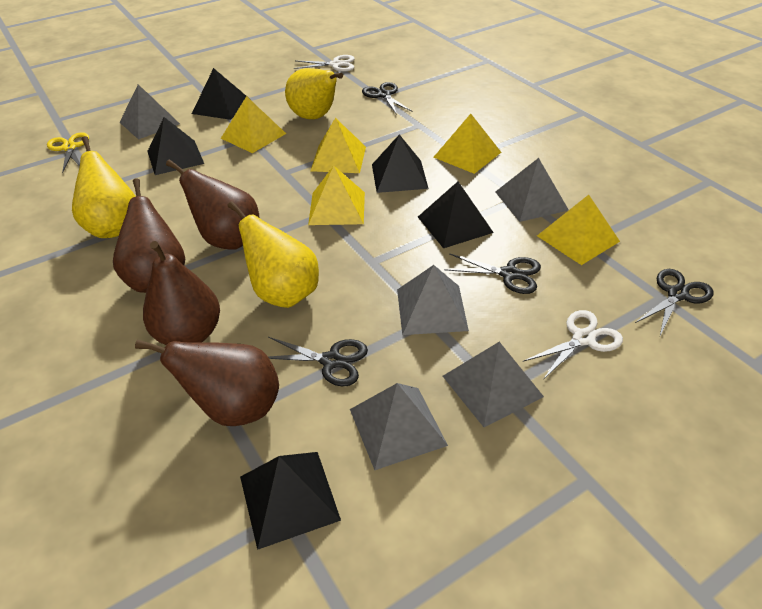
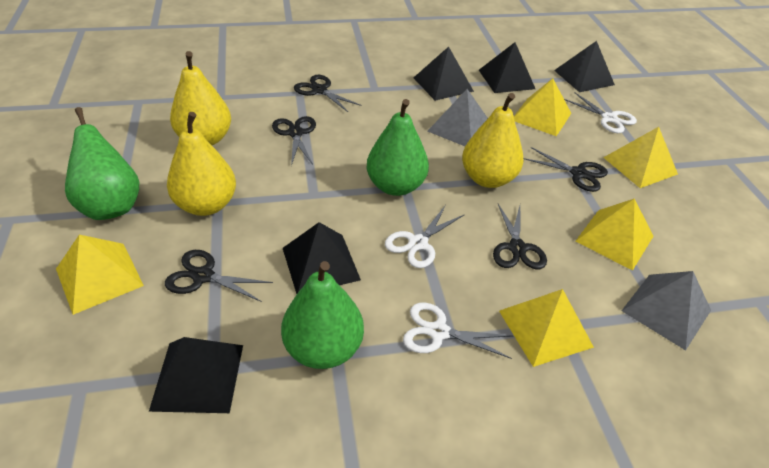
black scissors: 4 -> 5
brown pear: 4 -> 0
green pear: 0 -> 3
grey pyramid: 5 -> 2
white scissors: 2 -> 3
yellow scissors: 1 -> 0

